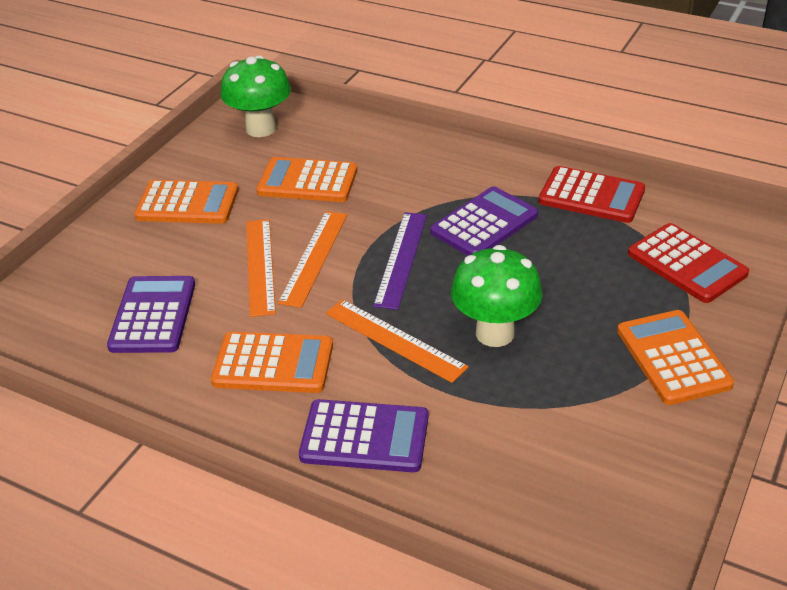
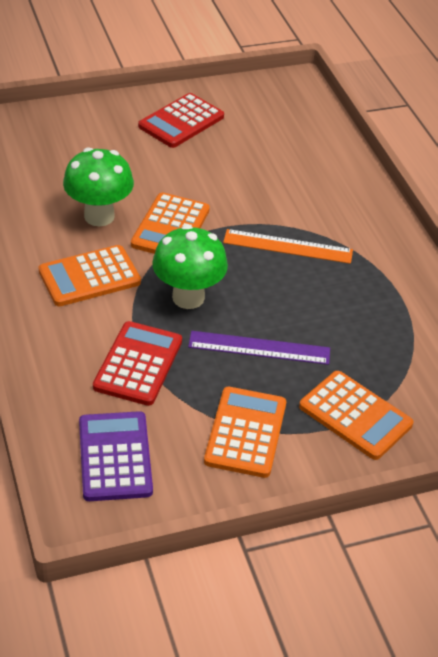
orange ruler: 3 -> 1
purple calculator: 3 -> 1

